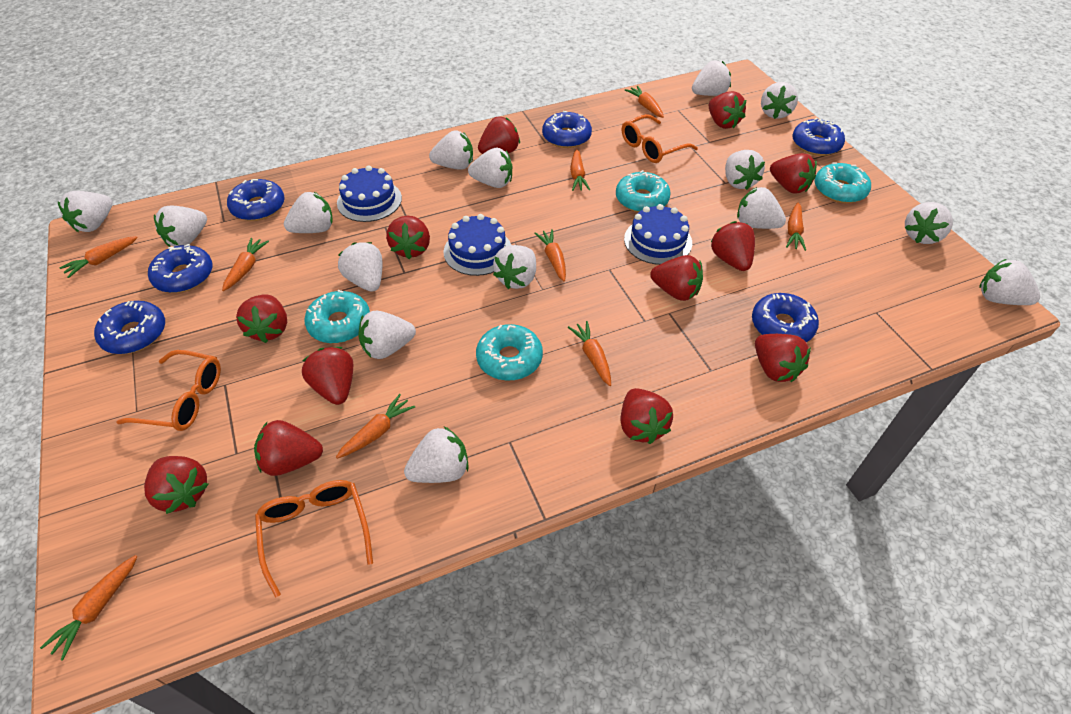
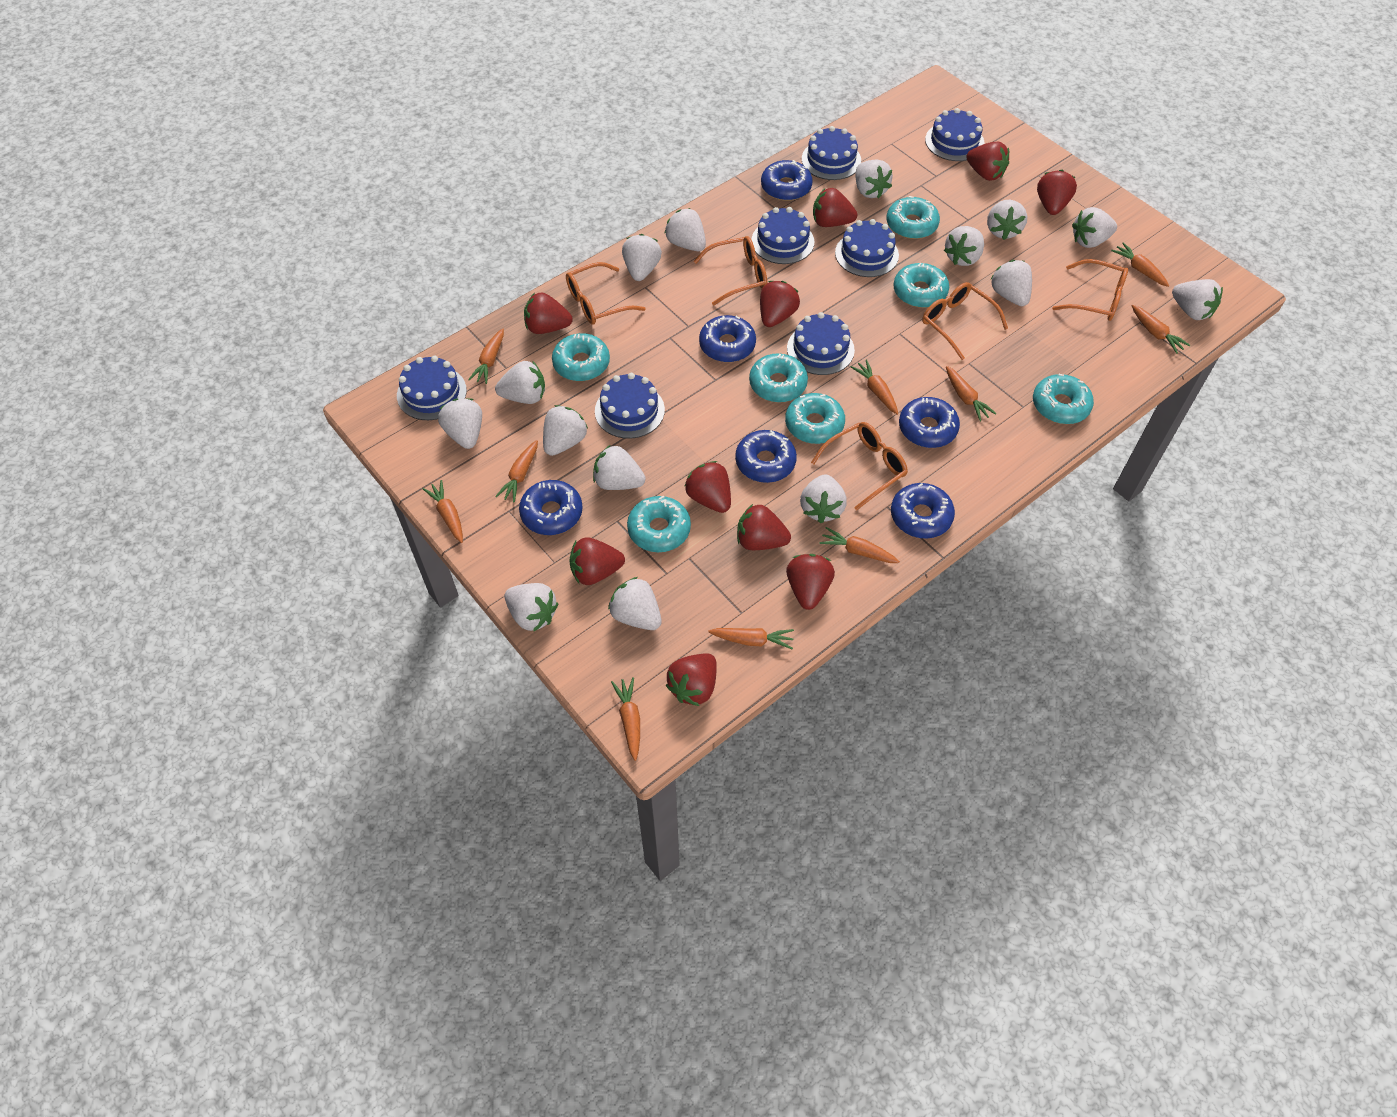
blue cake: 3 -> 7
orange carrot: 9 -> 10
orange glasses: 3 -> 5
red strawberry: 12 -> 10
turquoise donut: 4 -> 7

